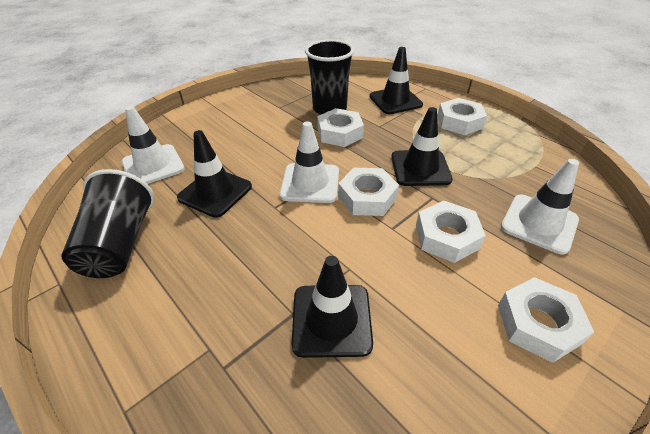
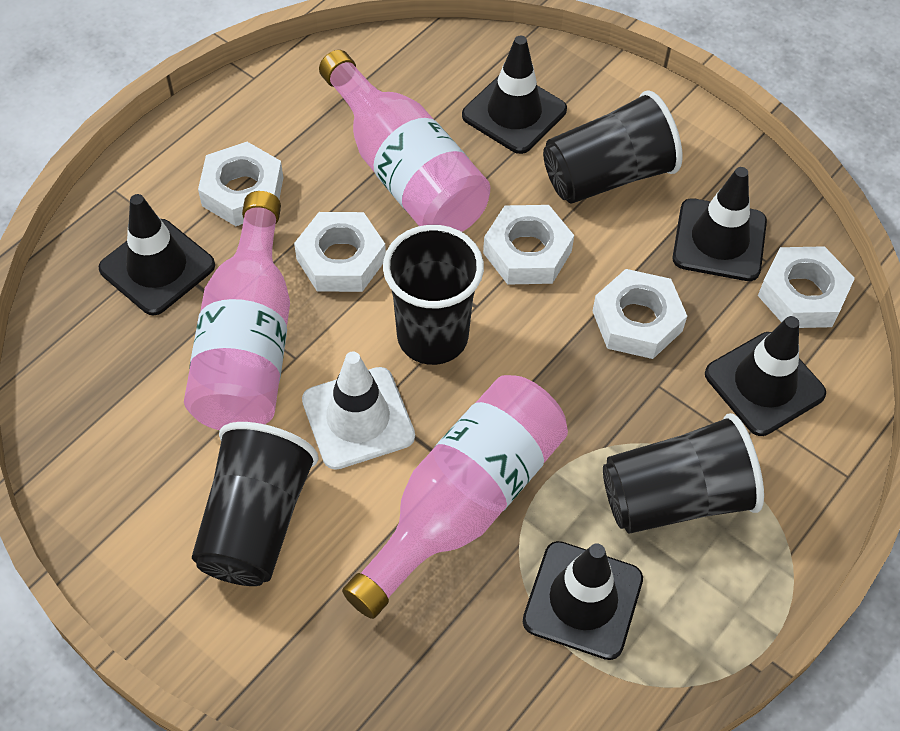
black cup: 2 -> 4
black traffic cone: 4 -> 5
pink bottle: 0 -> 3
white traffic cone: 3 -> 1

